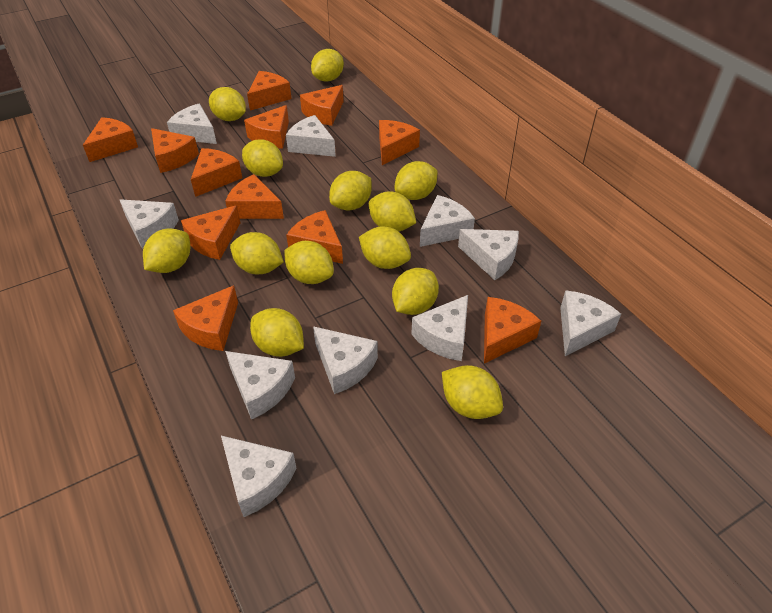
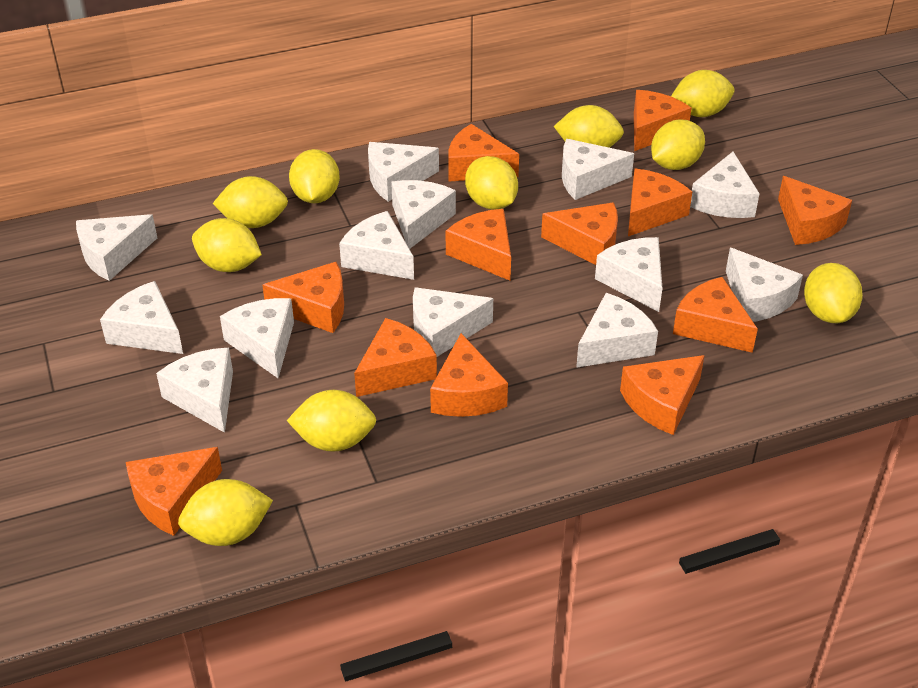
white cheese: 10 -> 13
yellow lemon: 13 -> 10

